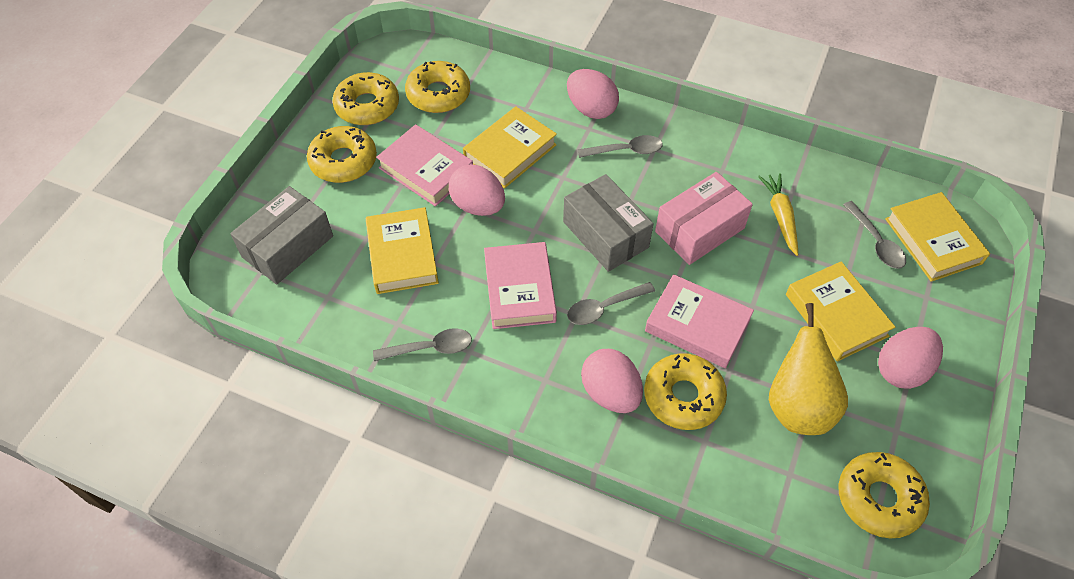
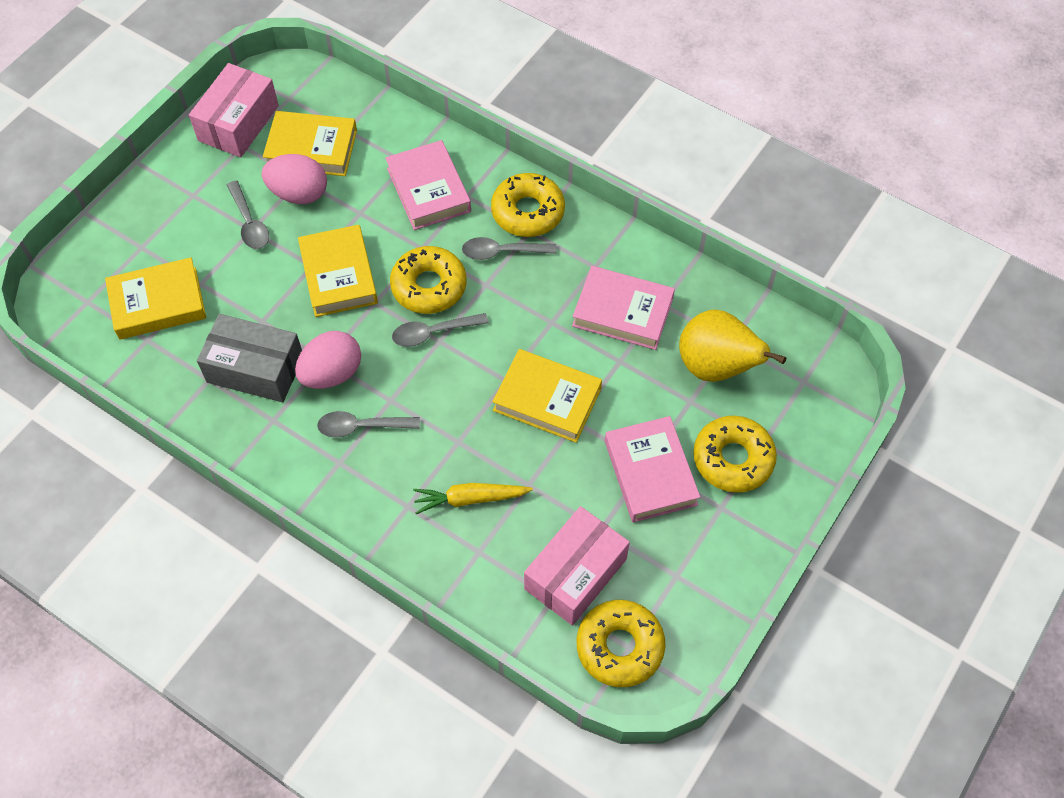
grey box: 2 -> 1
pink box: 1 -> 2
pink egg: 4 -> 2
yellow donut: 5 -> 4

